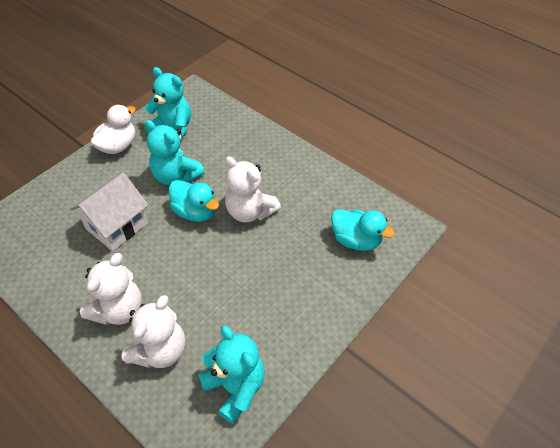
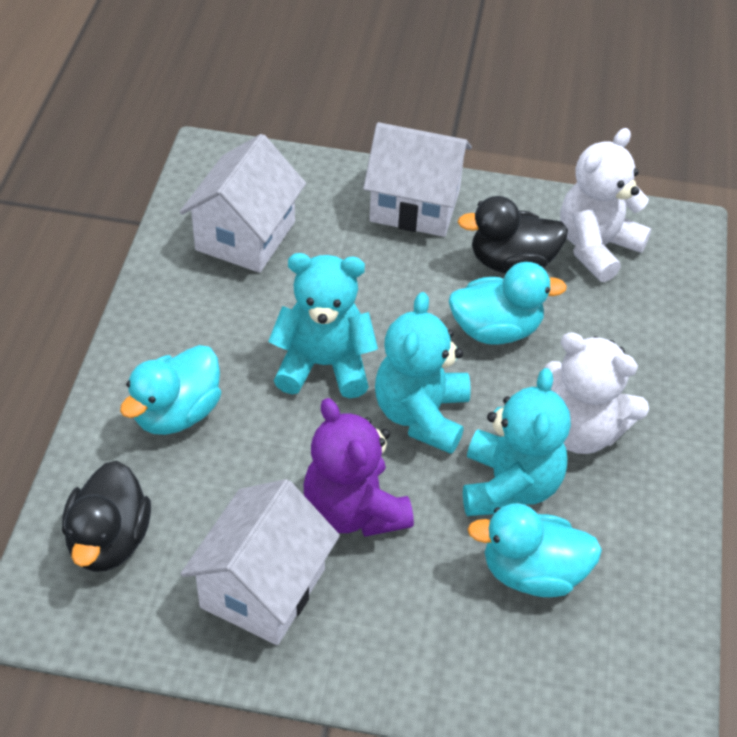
black duck: 0 -> 2
purple teddy bear: 0 -> 1
turquoise duck: 2 -> 3
white duck: 1 -> 0
white house: 1 -> 3
white teddy bear: 3 -> 2

